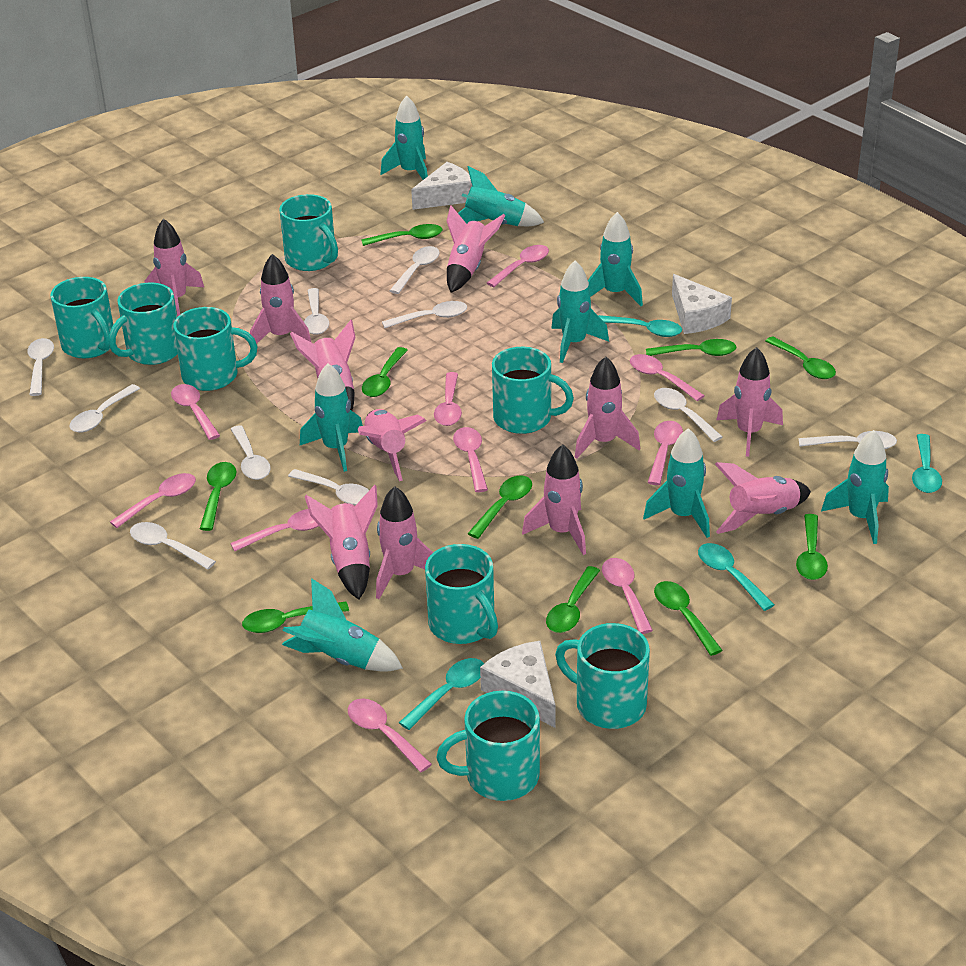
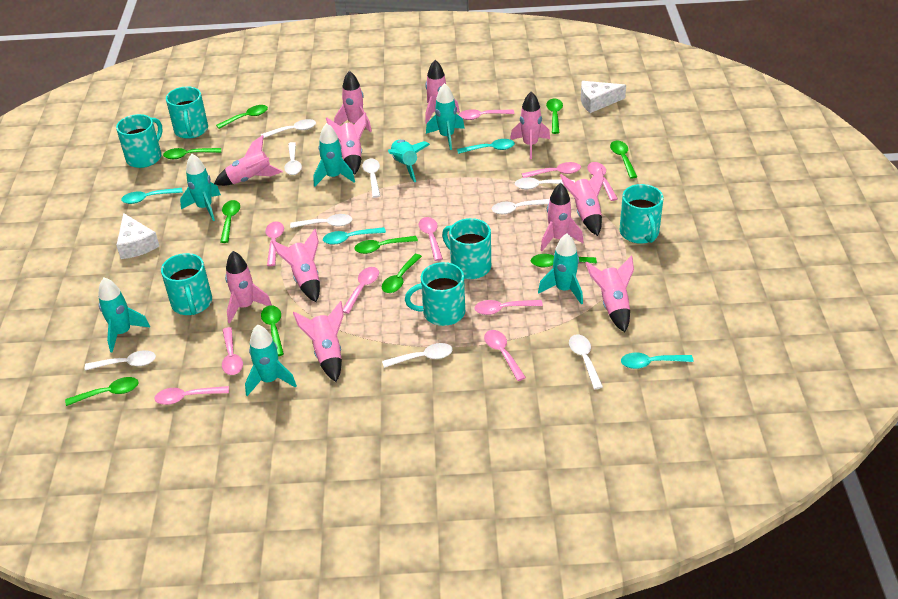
turquoise mug: 8 -> 6
turquoise rocket: 8 -> 7
white cheese: 3 -> 2
white spoon: 10 -> 9

